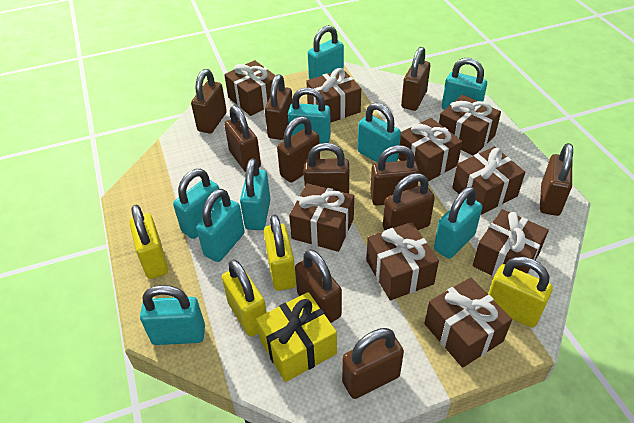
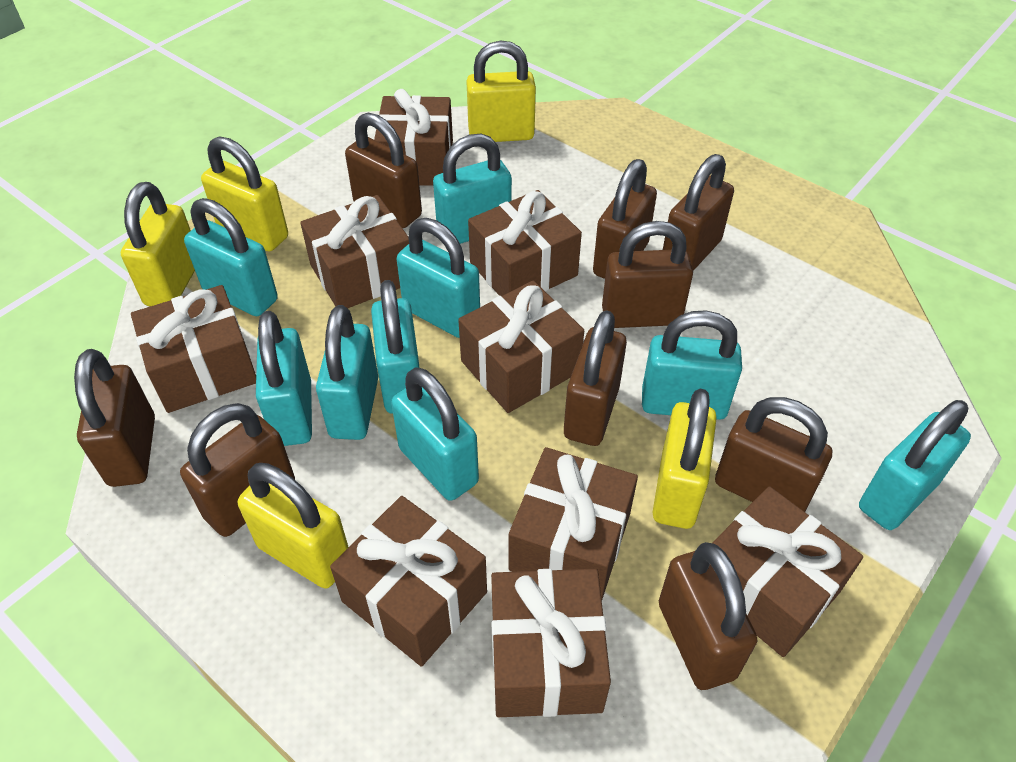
brown padlock: 11 -> 9
yellow gift: 1 -> 0
yellow padlock: 4 -> 5

